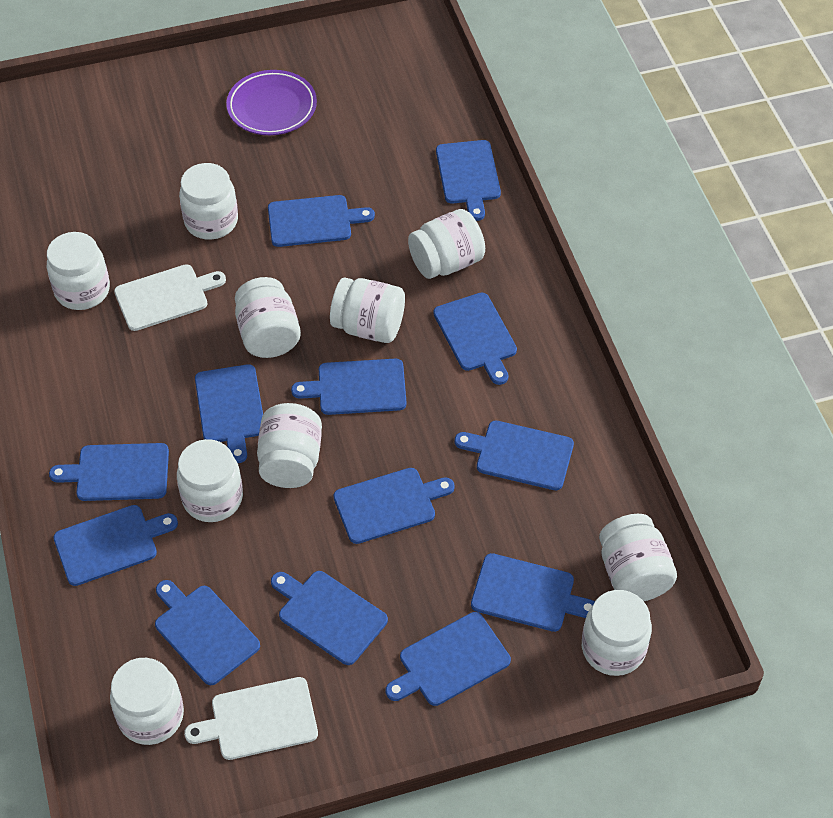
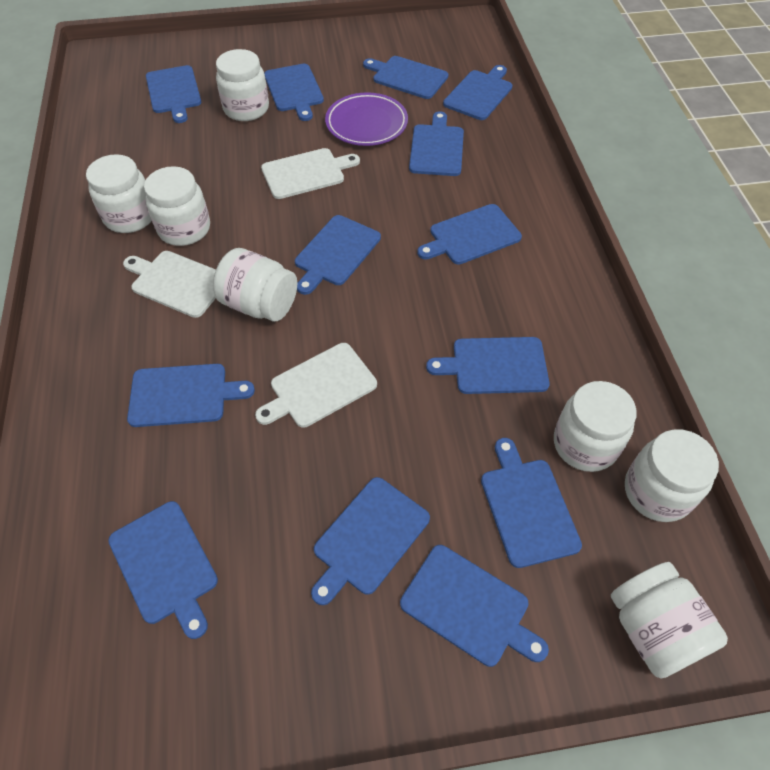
white cutting board: 2 -> 3
white jar: 10 -> 7

